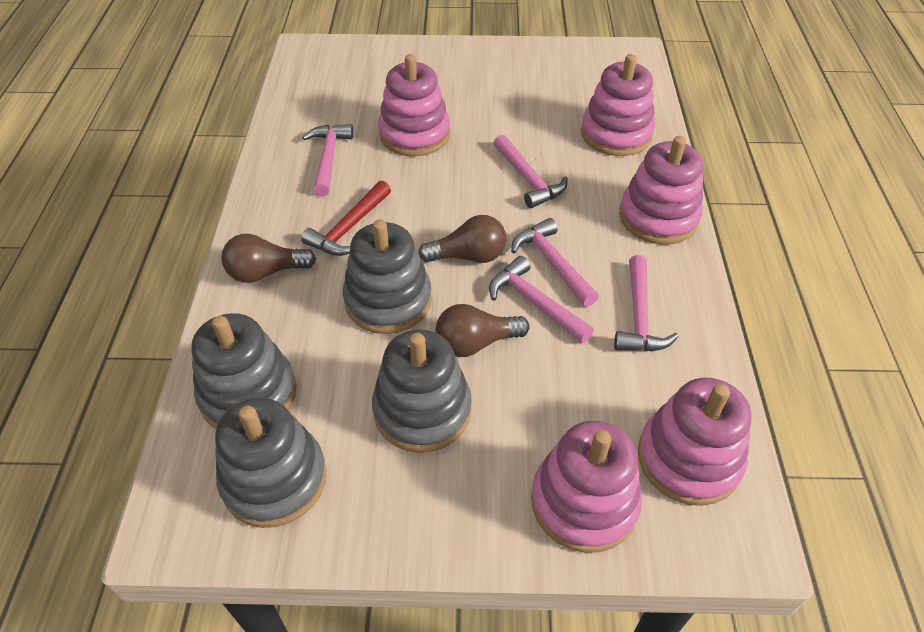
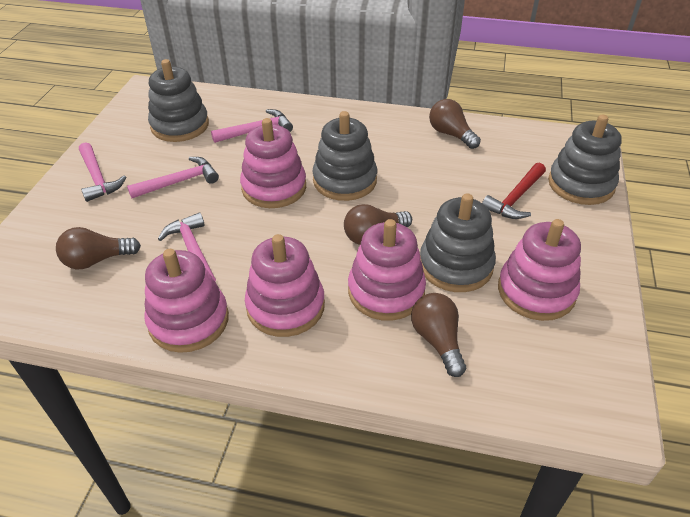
brown light bulb: 3 -> 4
pink hammer: 5 -> 4

